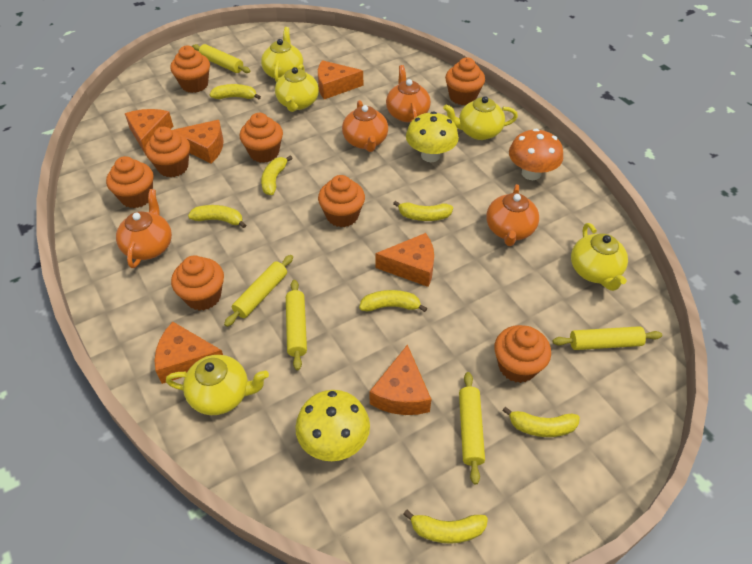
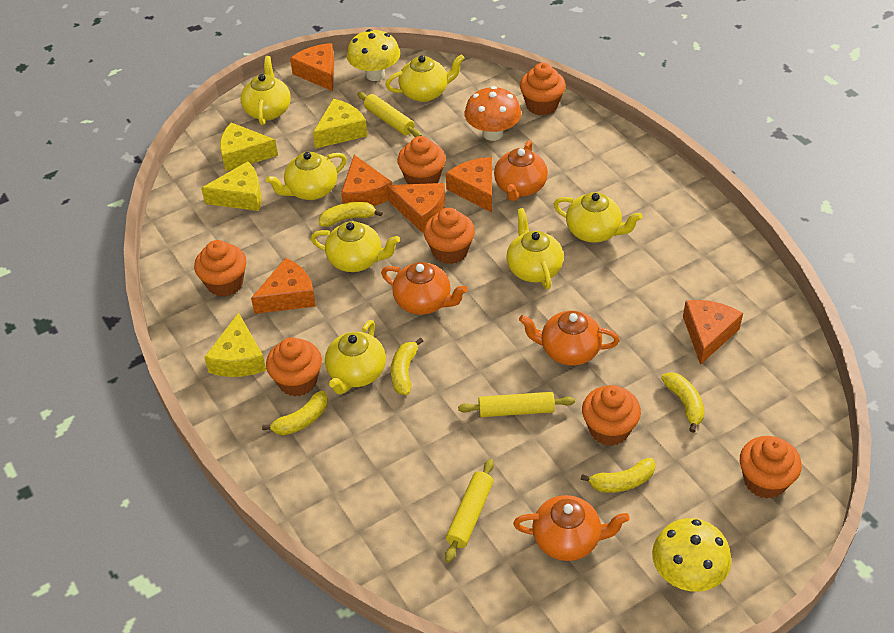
orange cupcake: 8 -> 7
yellow banana: 7 -> 5
yellow cheese: 0 -> 4
yellow rolling pin: 5 -> 3
yellow teapot: 5 -> 7

